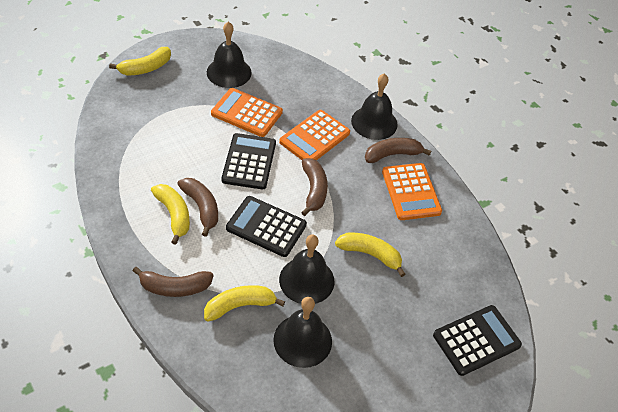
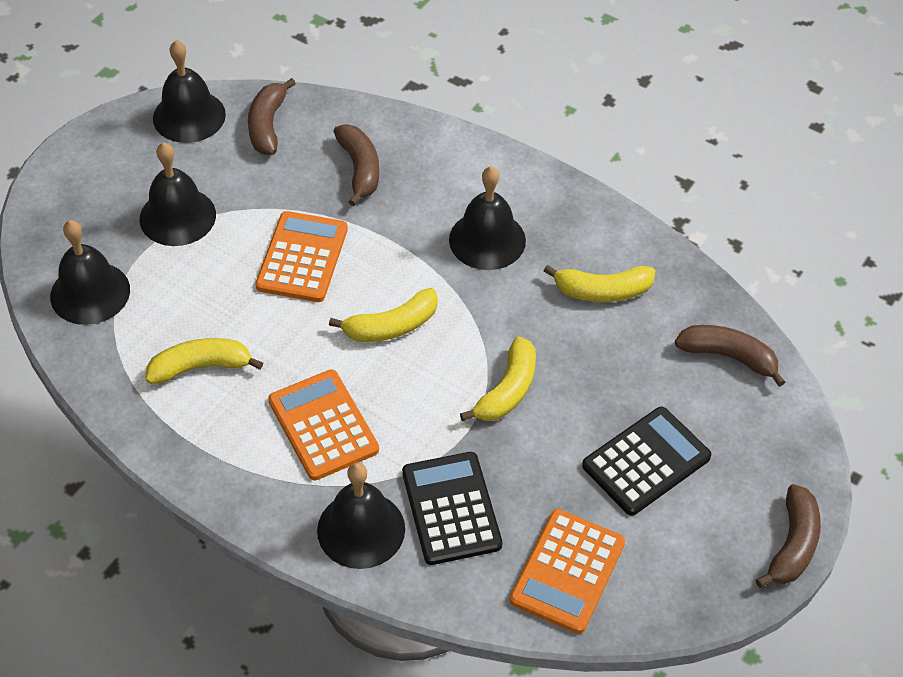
black bell: 4 -> 5
black calculator: 3 -> 2

